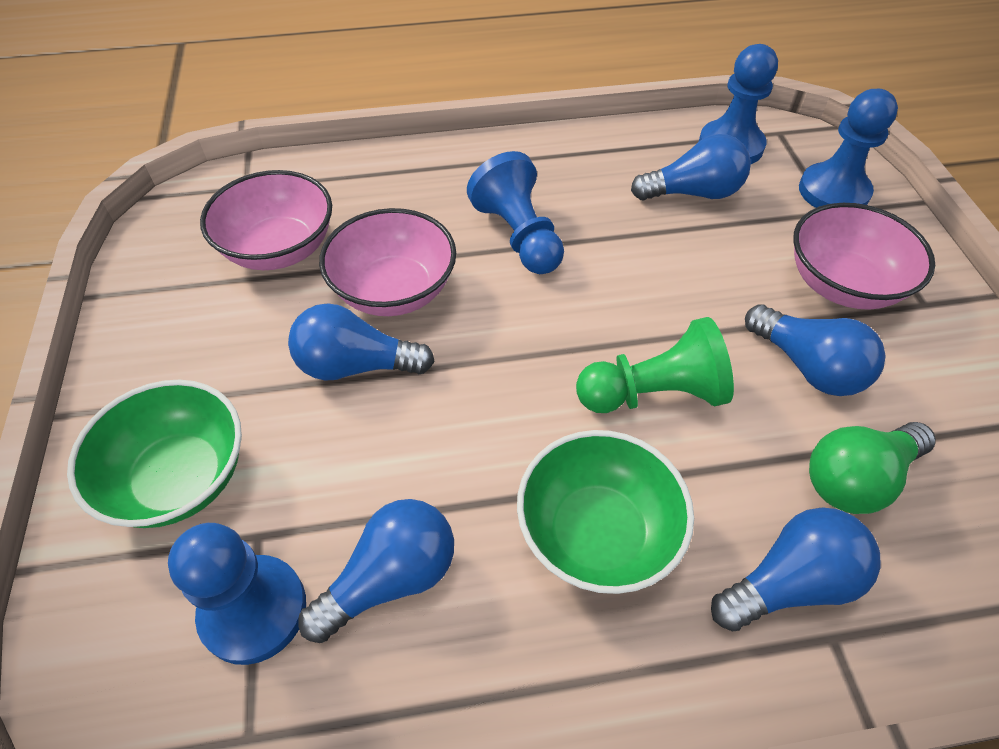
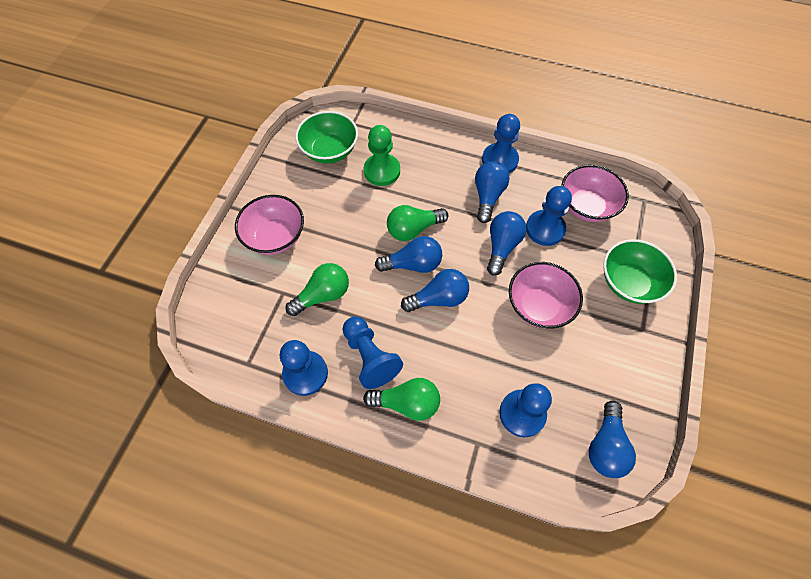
blue pawn: 4 -> 5
green light bulb: 1 -> 3

